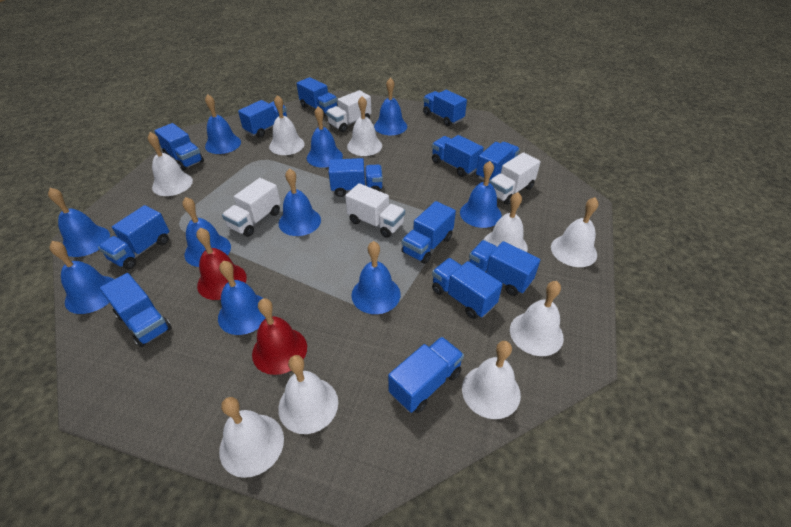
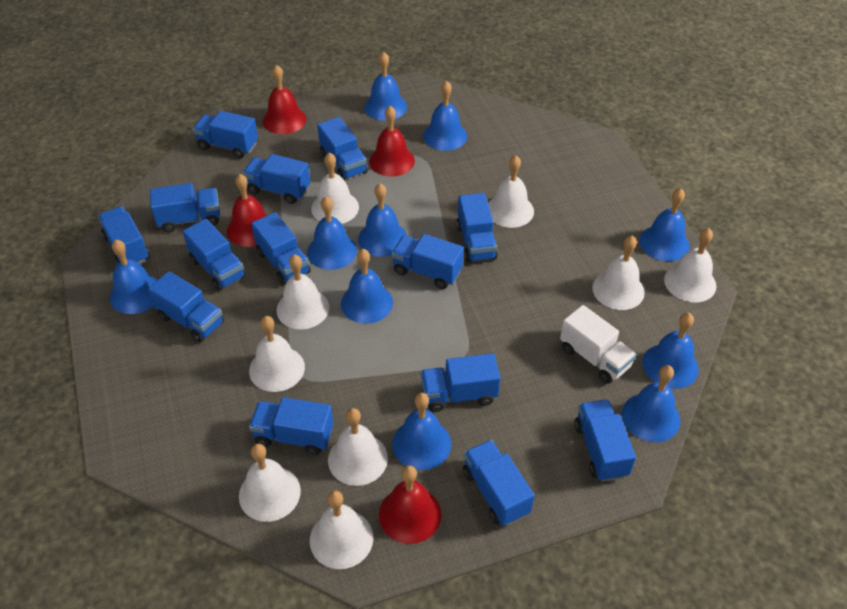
blue truck: 13 -> 14
red bell: 2 -> 4
white truck: 4 -> 1

